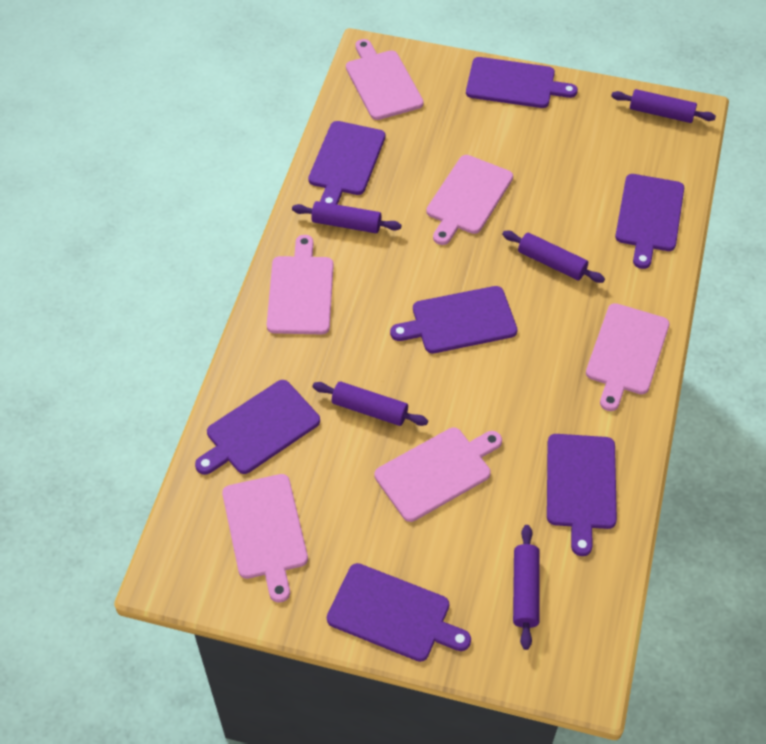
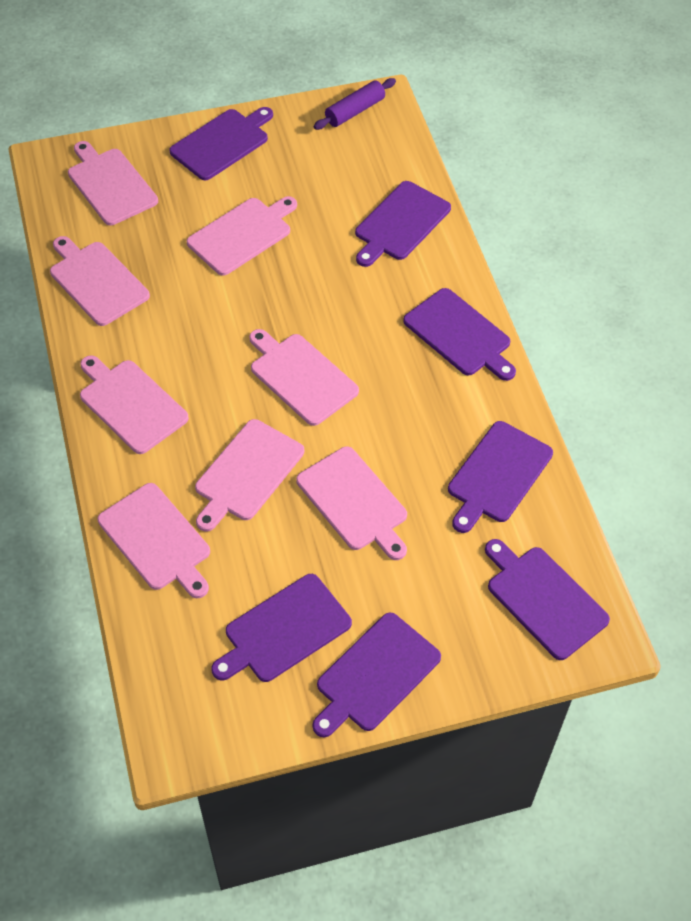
pink cutting board: 6 -> 8
purple rolling pin: 5 -> 1

